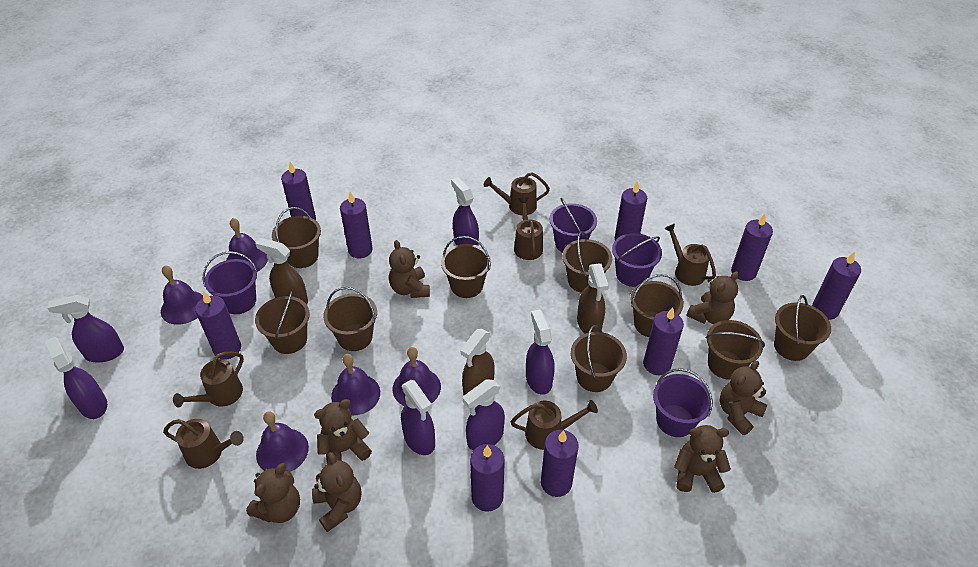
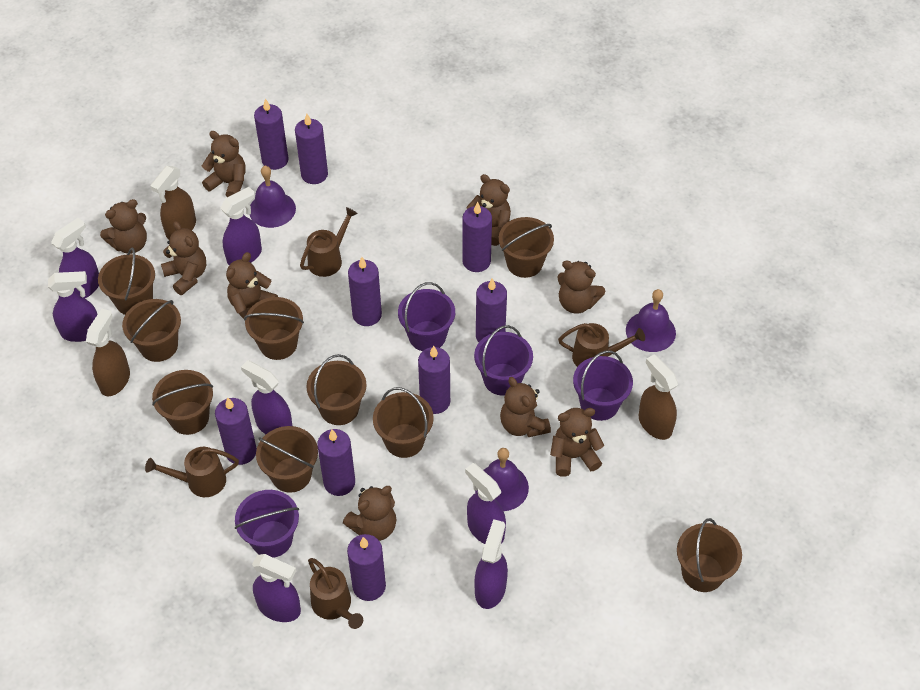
brown teddy bear: 7 -> 9
brown watering can: 6 -> 4
purple bell: 5 -> 3
purple spray bottle: 6 -> 7

